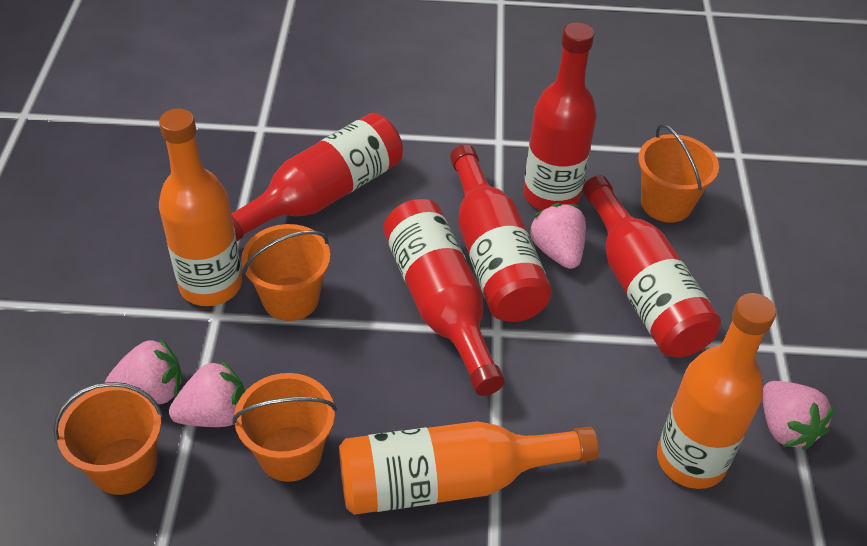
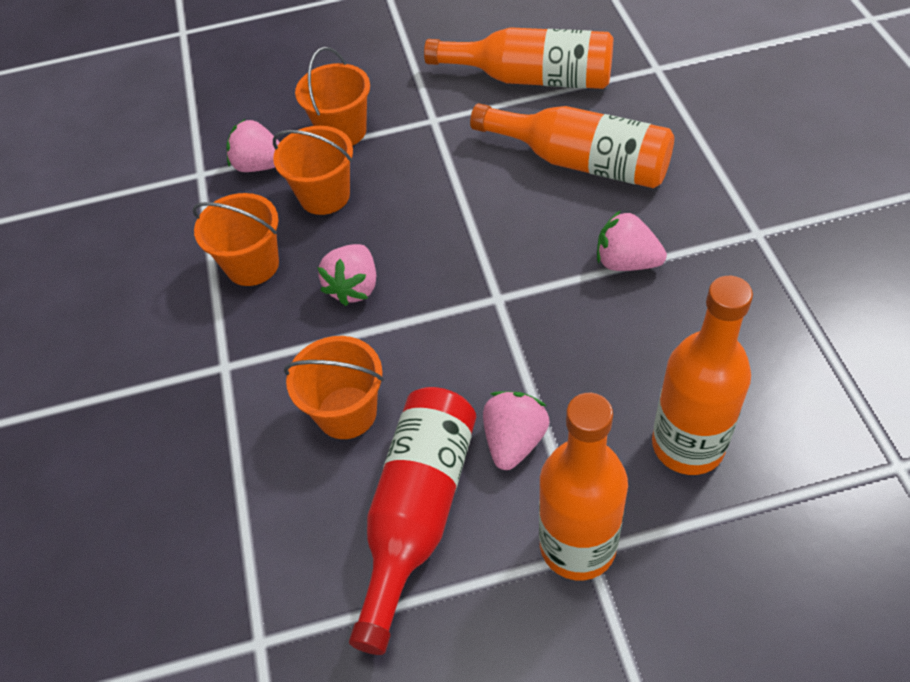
orange bottle: 3 -> 4
red bottle: 5 -> 1

